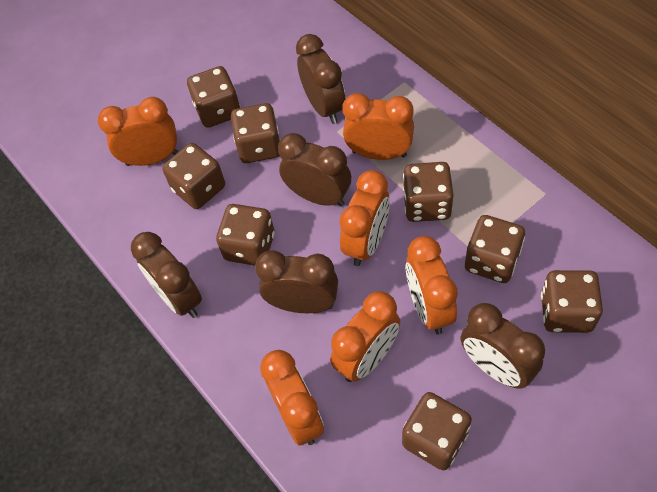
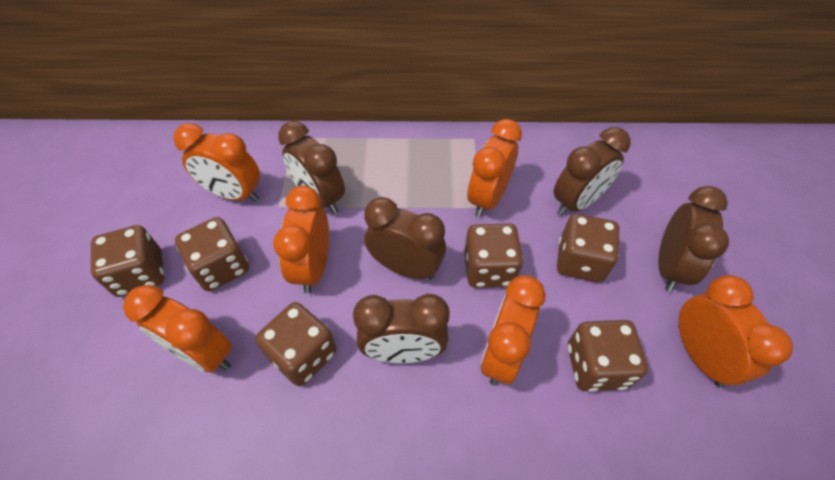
brown dice: 8 -> 6

